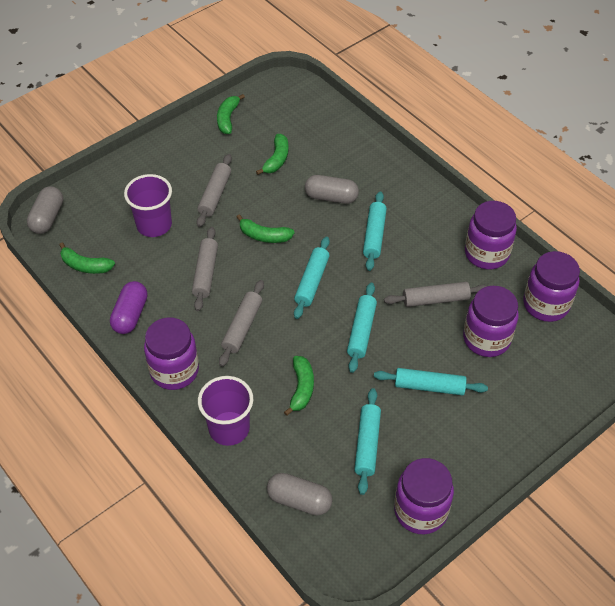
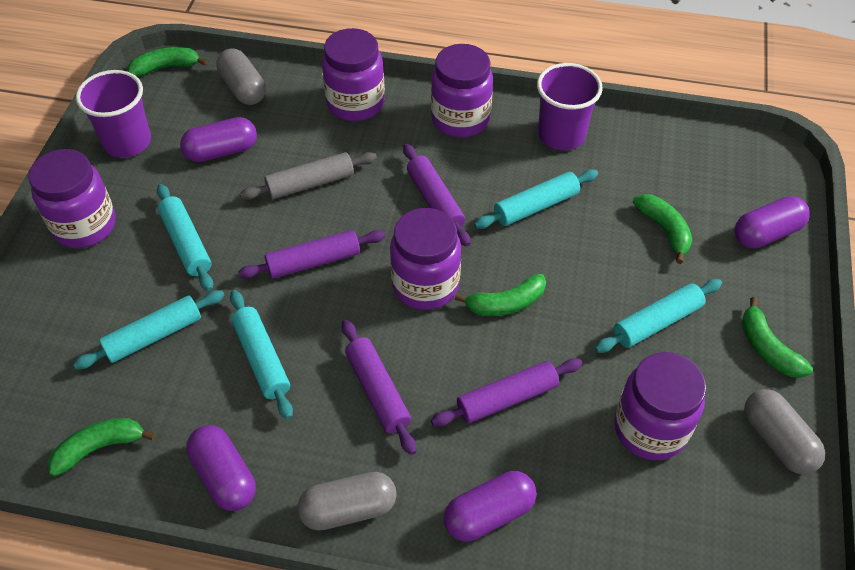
grey rolling pin: 4 -> 1
purple capsule: 1 -> 4
purple rolling pin: 0 -> 4

